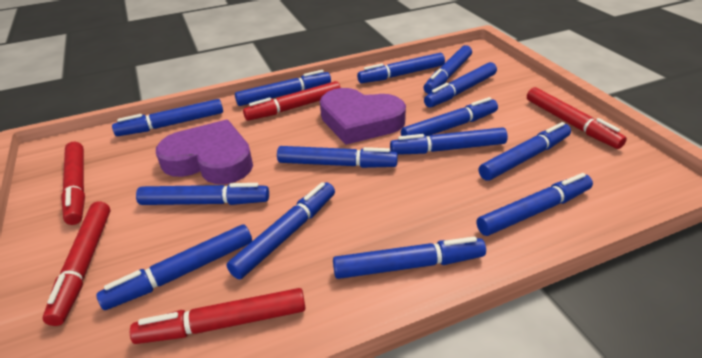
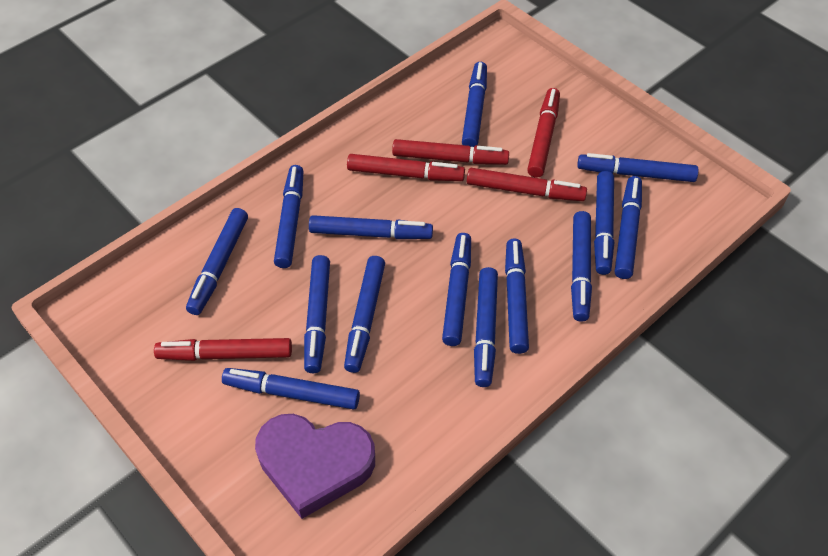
purple heart: 2 -> 1

